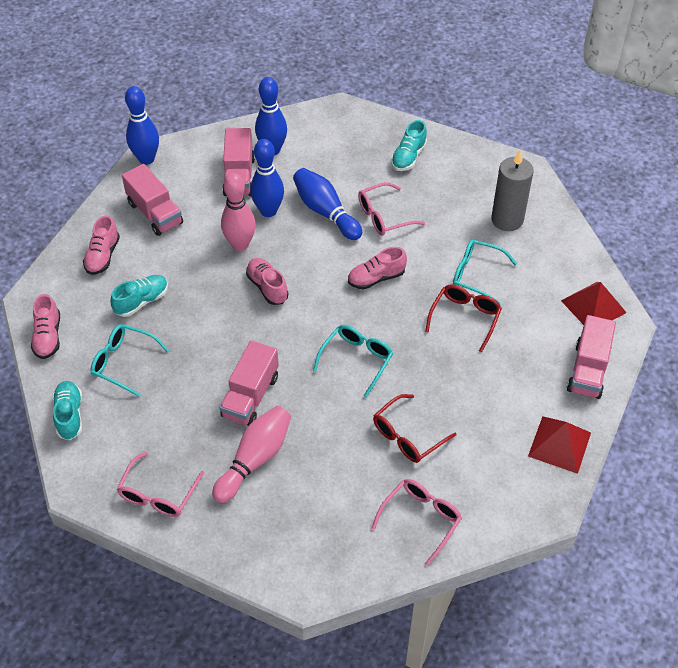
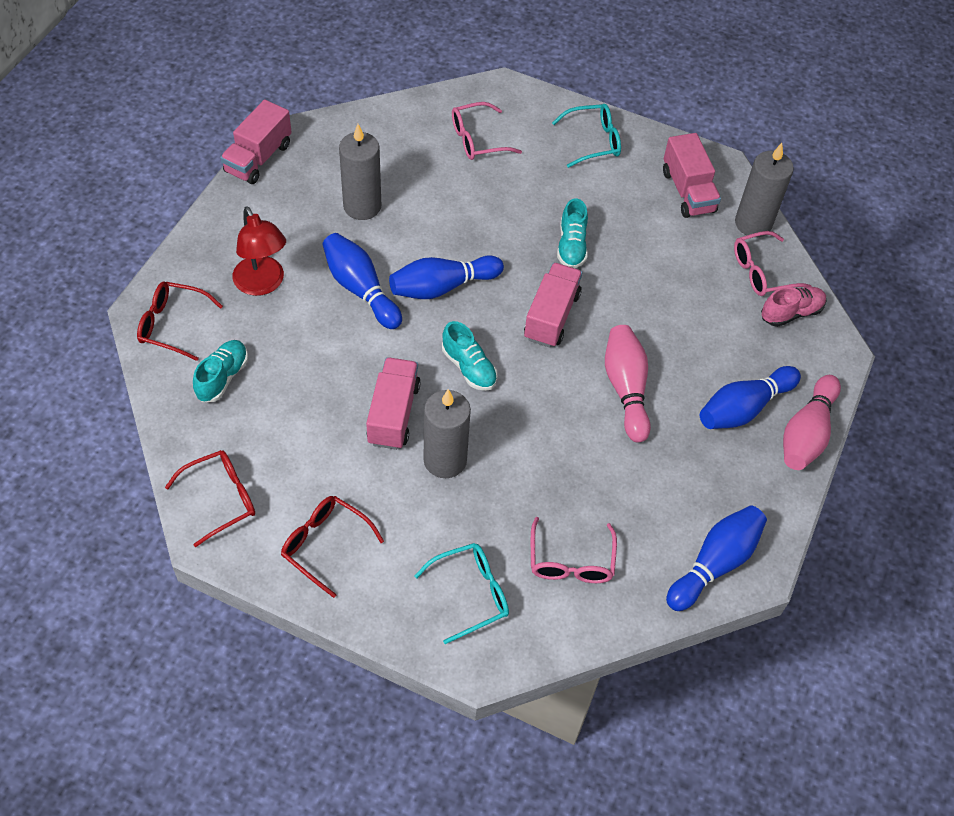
grey candle: 1 -> 3
pink shoe: 4 -> 1
red glasses: 2 -> 3
red lamp: 0 -> 1
red pyramid: 2 -> 0
turquoise glasses: 3 -> 2

